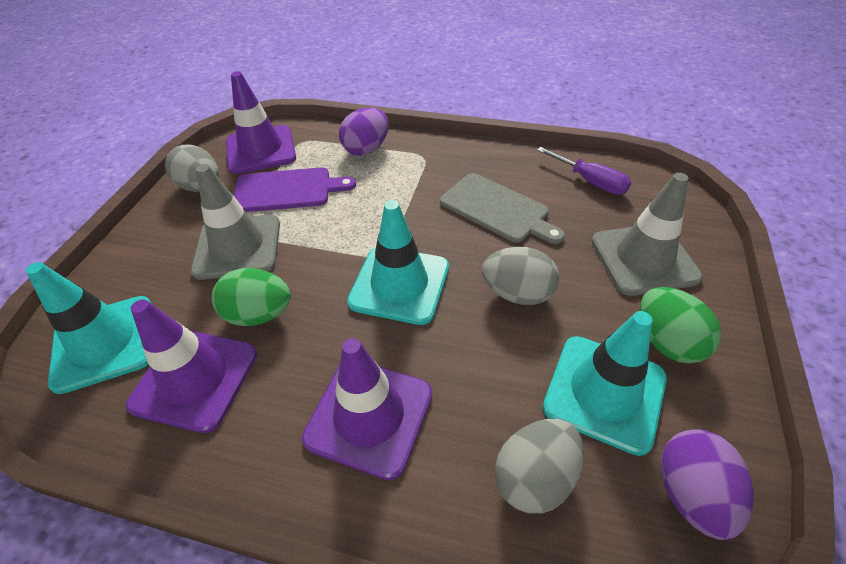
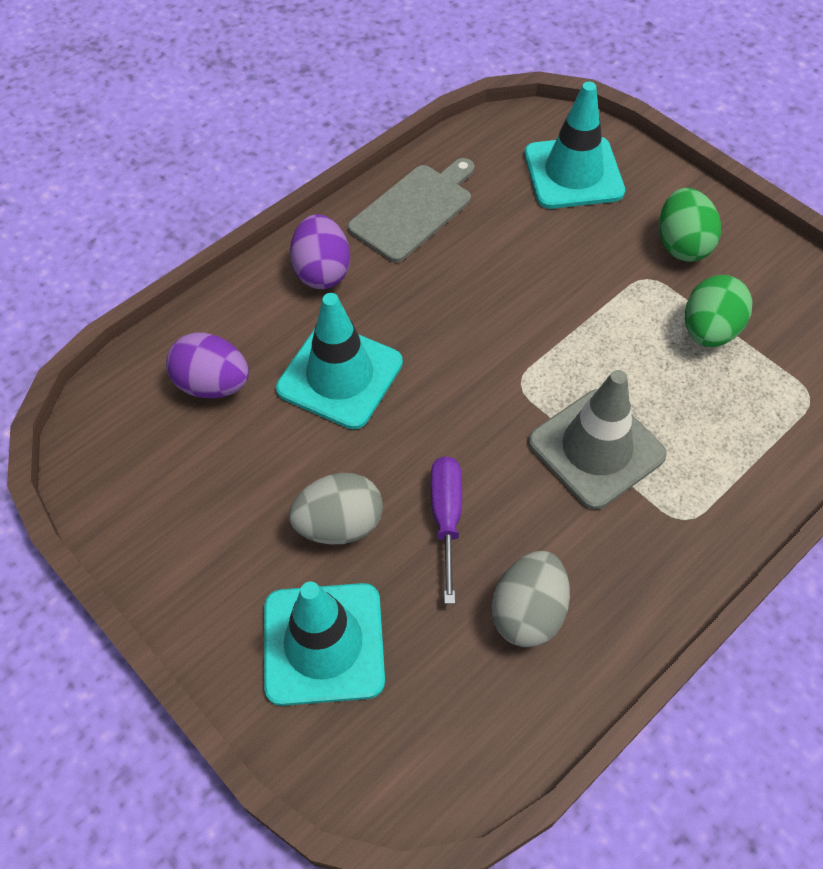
grey egg: 3 -> 2
grey traffic cone: 2 -> 1
purple cutting board: 1 -> 0
purple traffic cone: 3 -> 0

